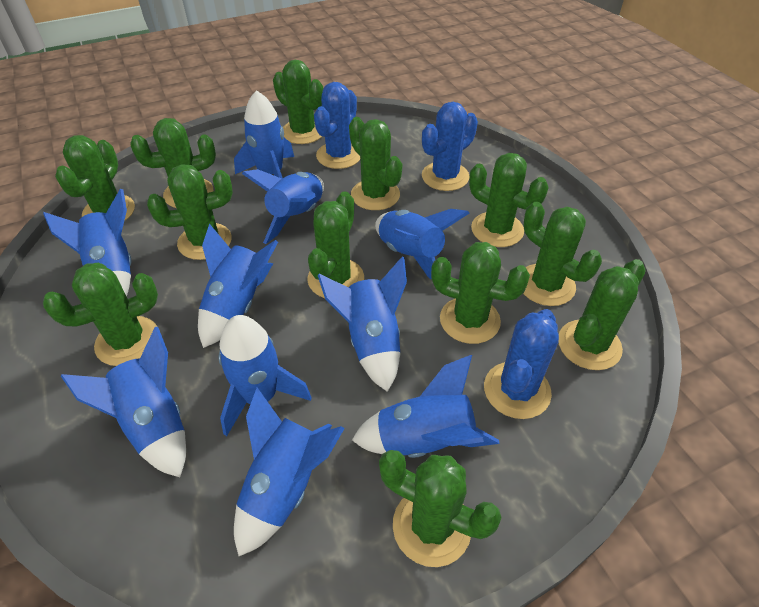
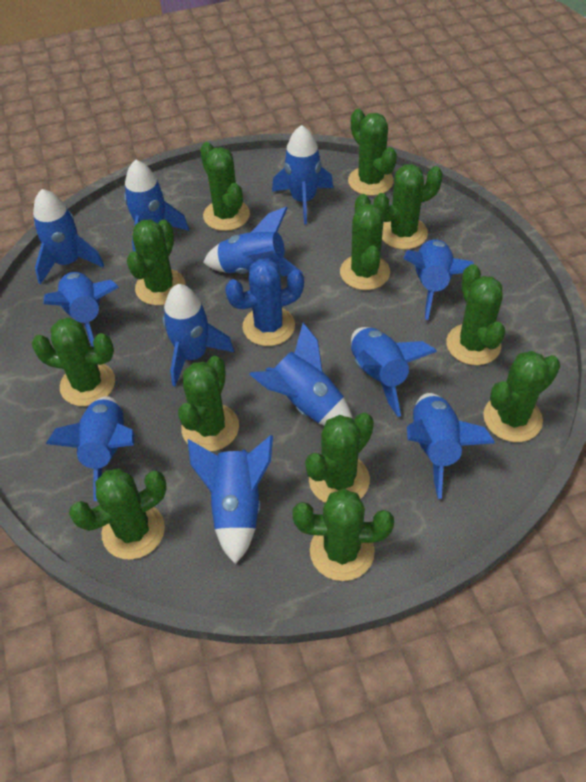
blue cactus: 3 -> 1
blue rocket: 10 -> 12

